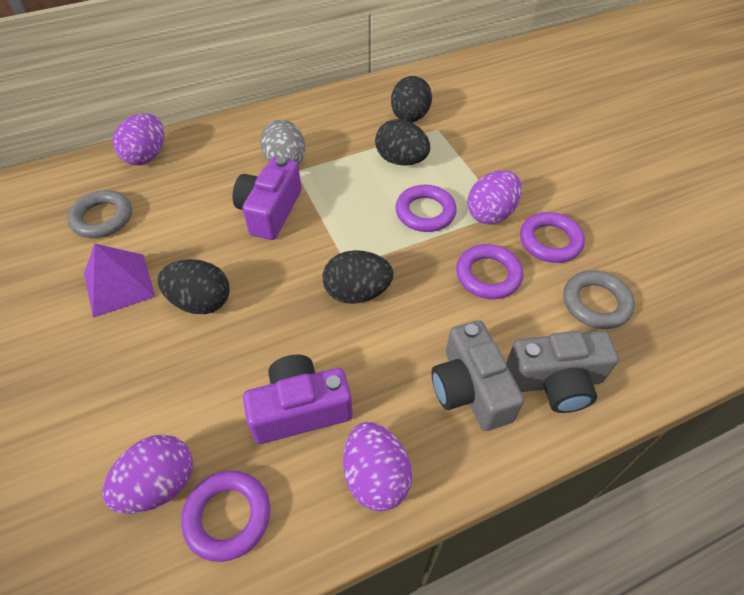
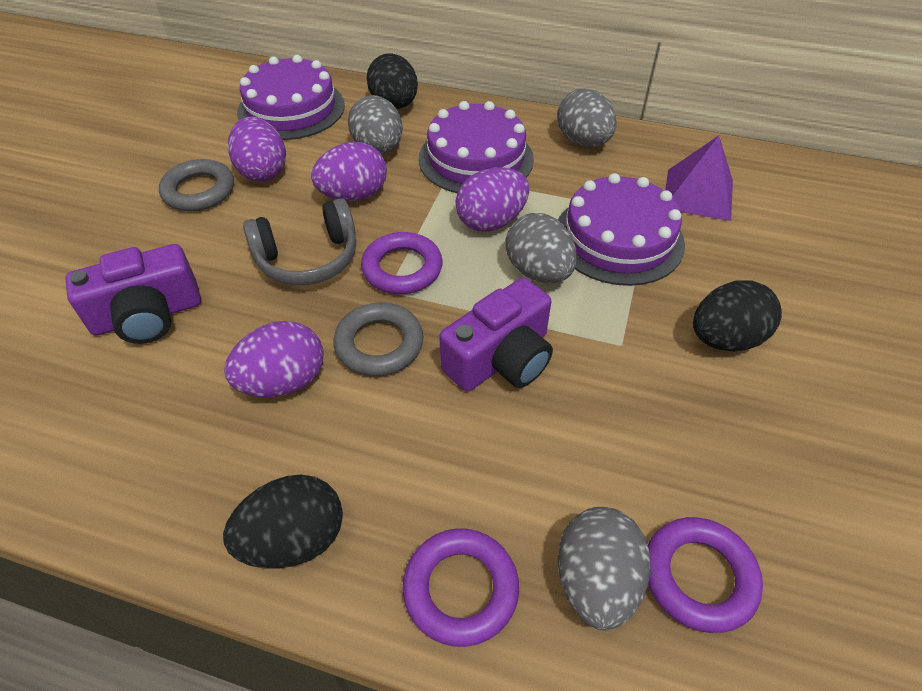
black egg: 4 -> 3
grey camera: 2 -> 0
grey egg: 1 -> 4
grey headphones: 0 -> 1
purple cake: 0 -> 3
purple ring: 4 -> 3

